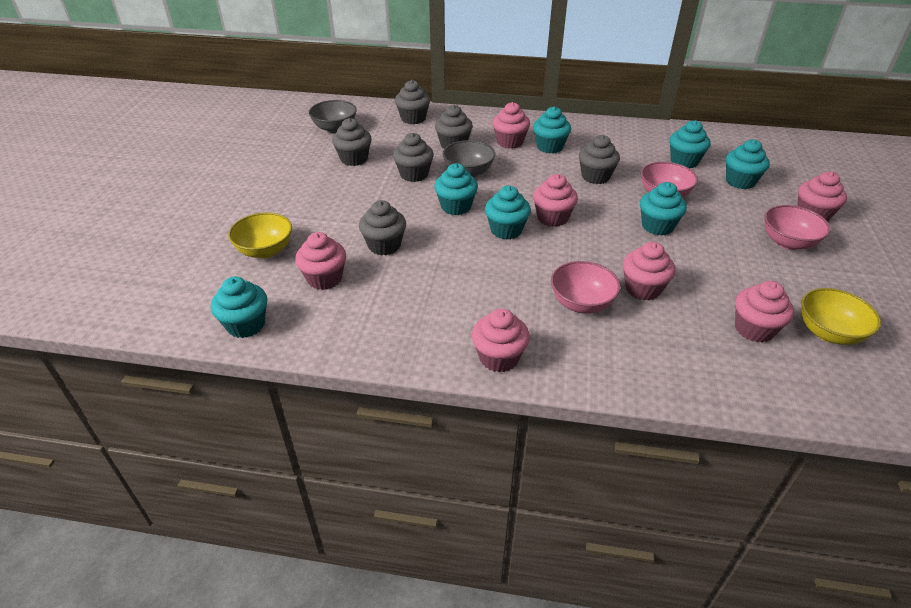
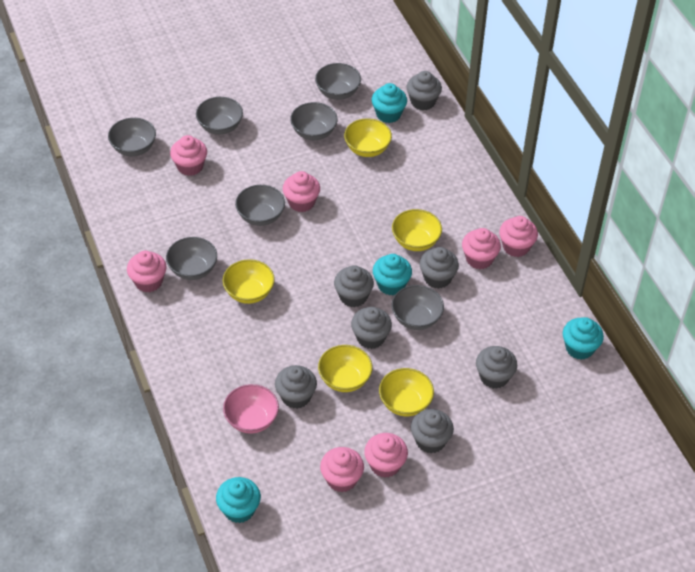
grey bowl: 2 -> 7
grey cupcake: 6 -> 7
pink bowl: 3 -> 1
turquoise cupcake: 7 -> 4
yellow bowl: 2 -> 5

